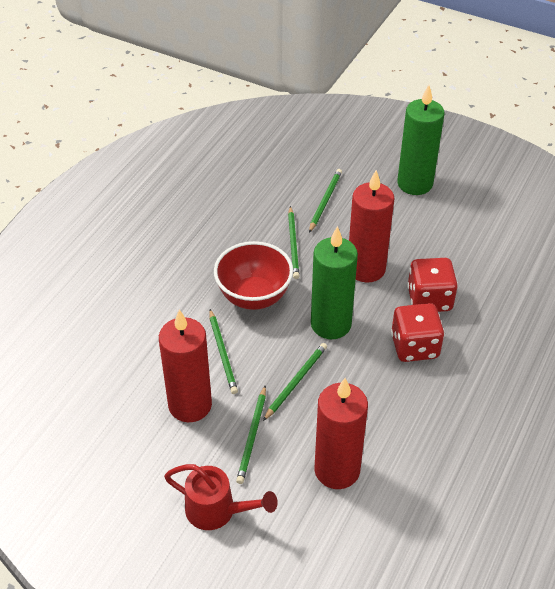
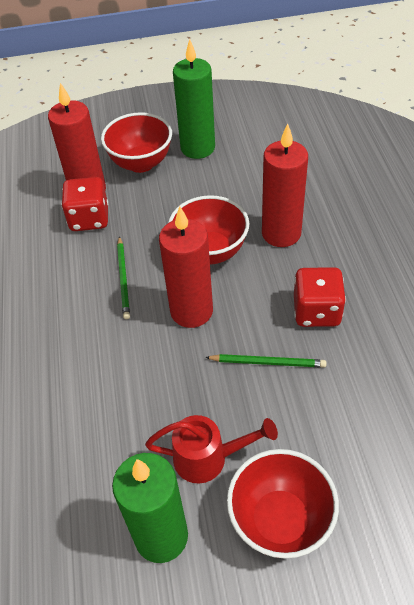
green pencil: 5 -> 2
red bowl: 1 -> 3

